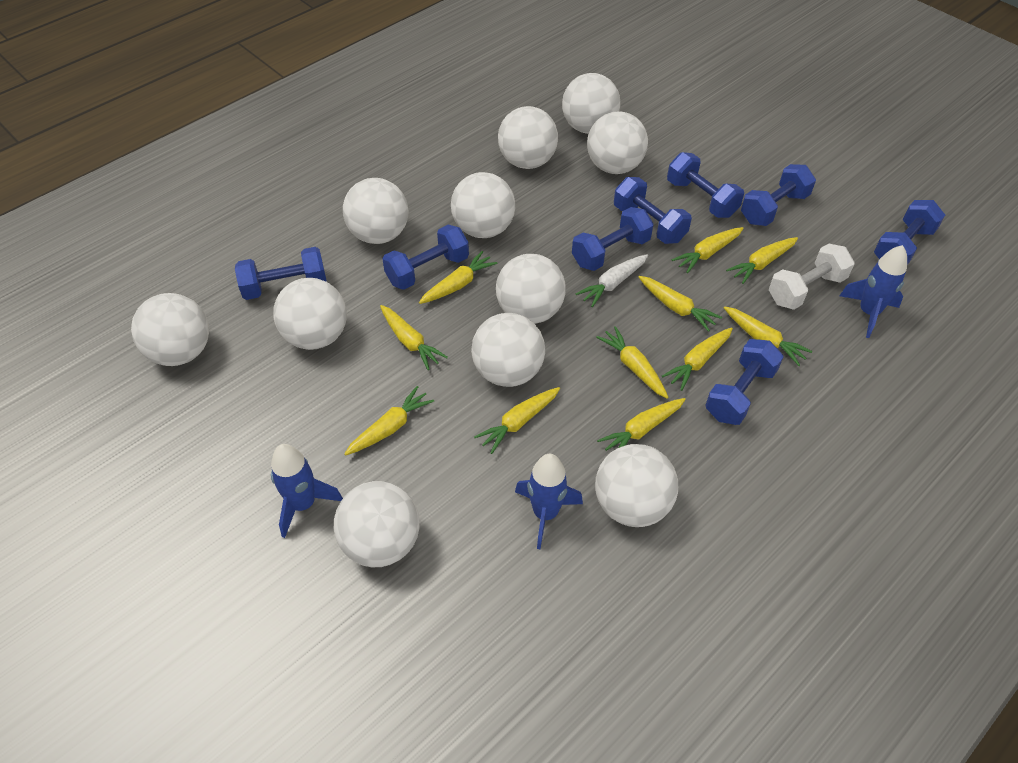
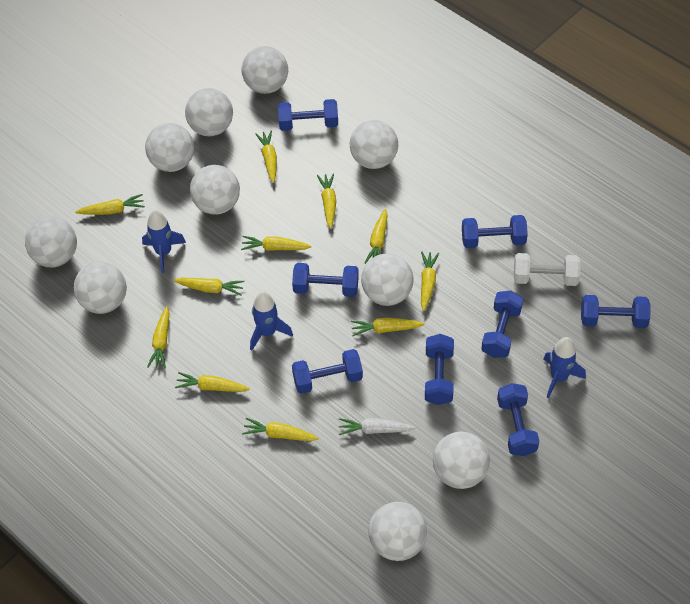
white ball: 11 -> 10

